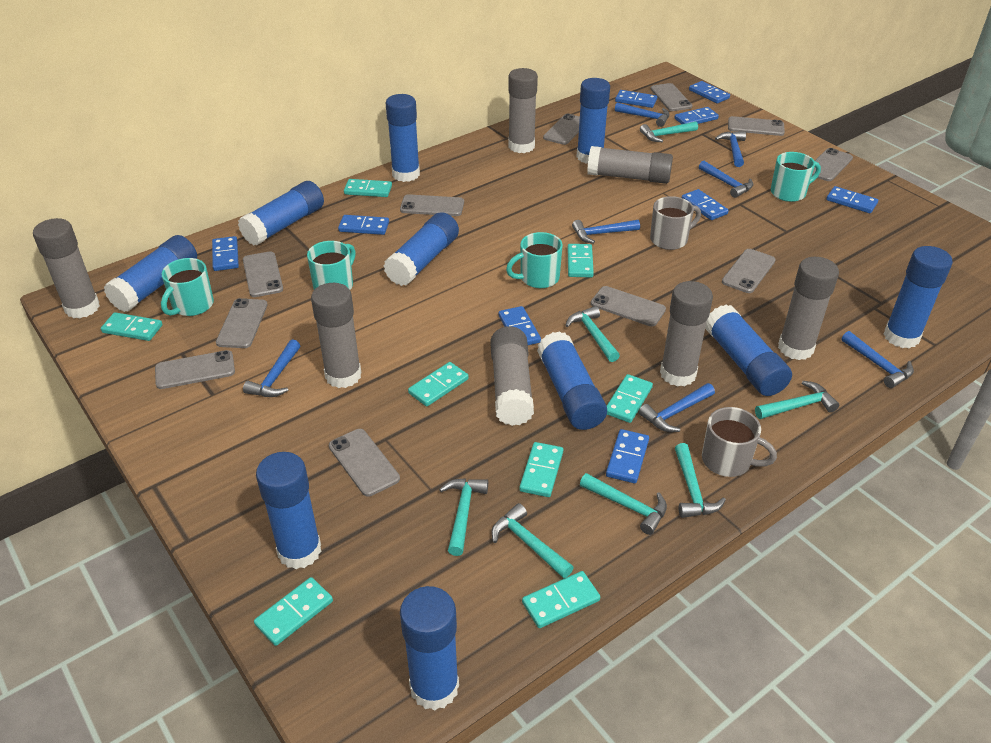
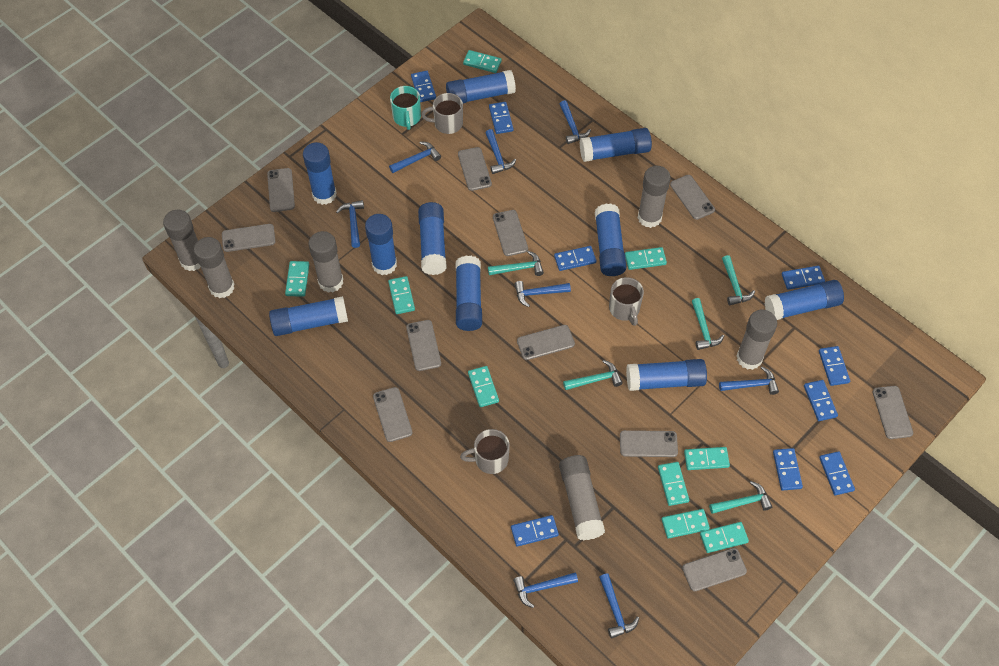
blue hammer: 7 -> 8
grey glue stick: 7 -> 6
grey mug: 2 -> 3
turquoise domino: 8 -> 9
turquoise hammer: 7 -> 5
turquoise mug: 4 -> 1

